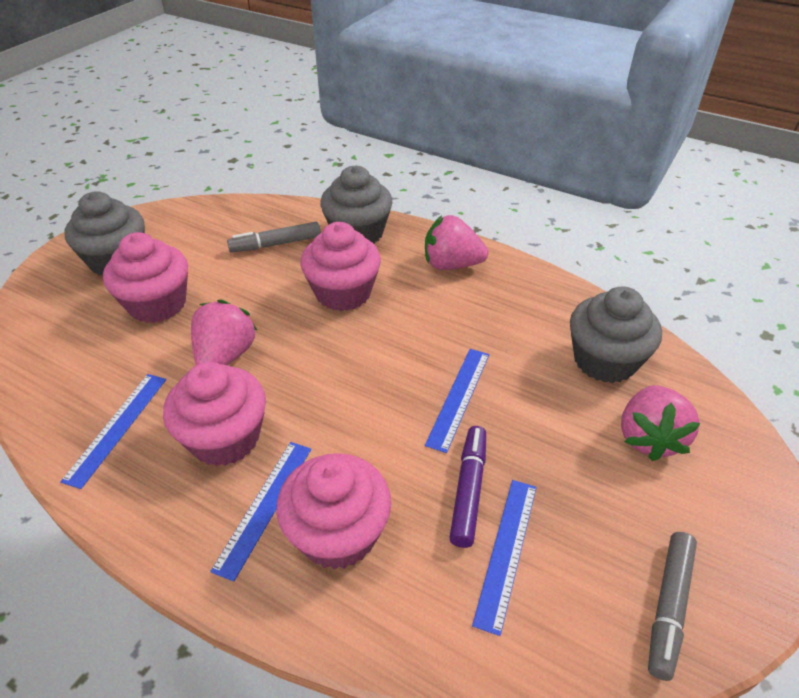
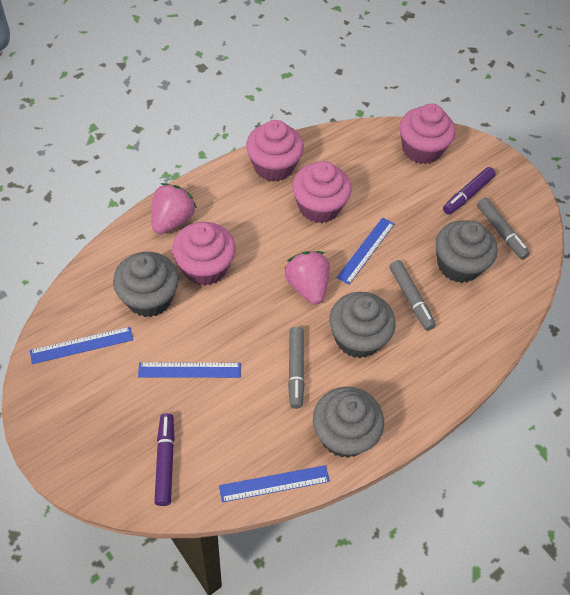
grey cupcake: 3 -> 4
grey marker: 2 -> 3
pink strawberry: 3 -> 2
purple marker: 1 -> 2

